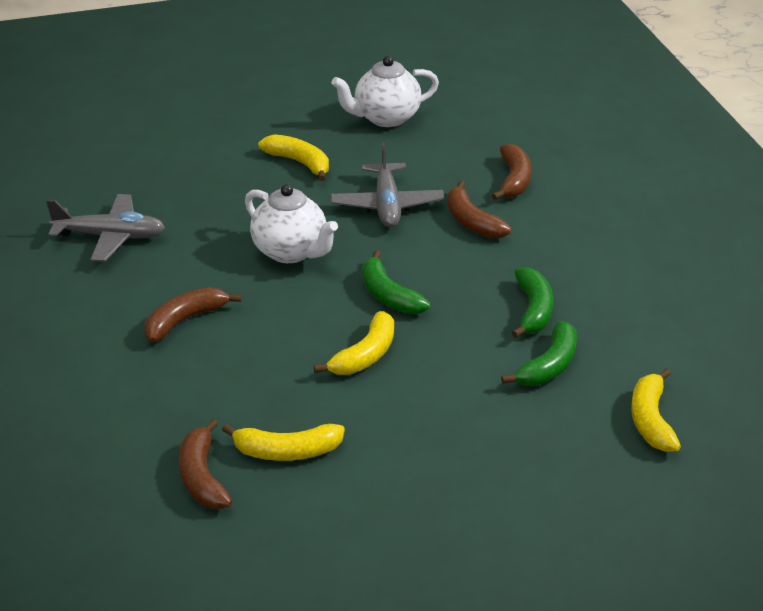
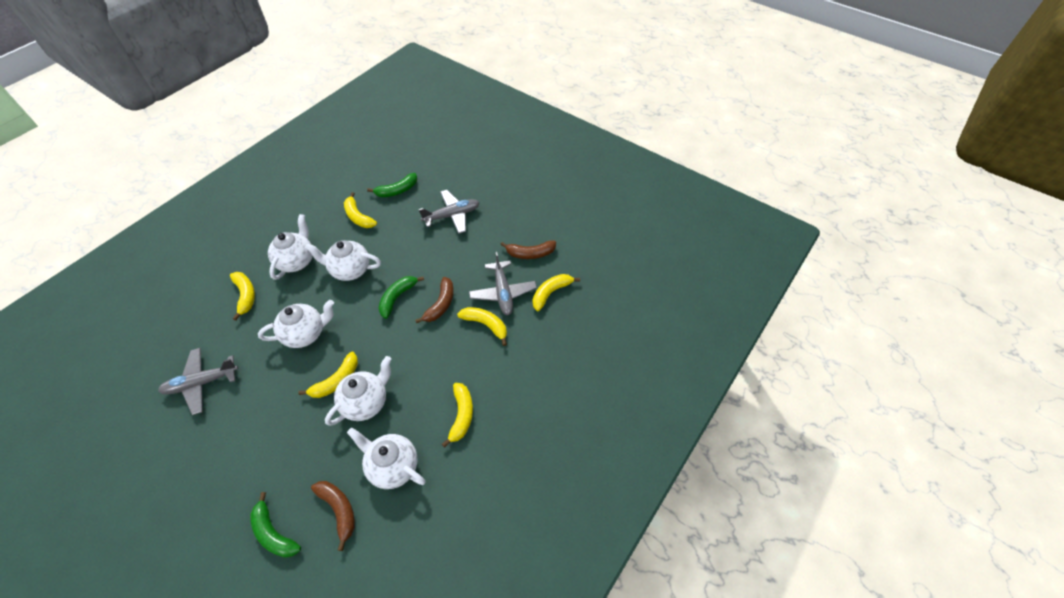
brown banana: 4 -> 3
grey plane: 2 -> 3
white teapot: 2 -> 5
yellow banana: 4 -> 6

